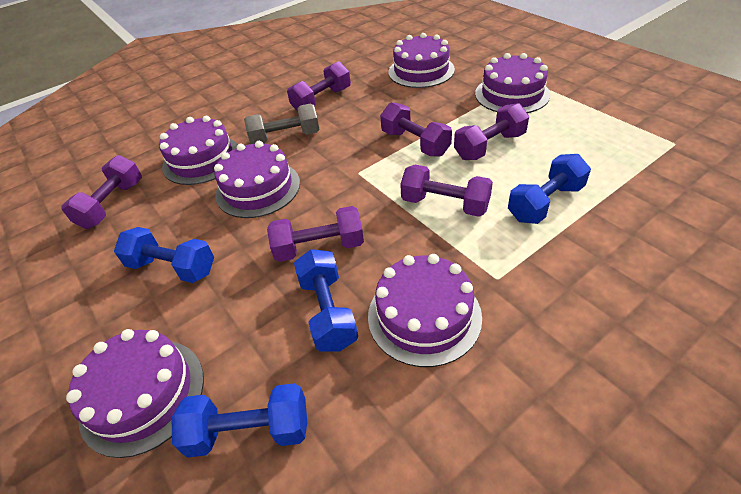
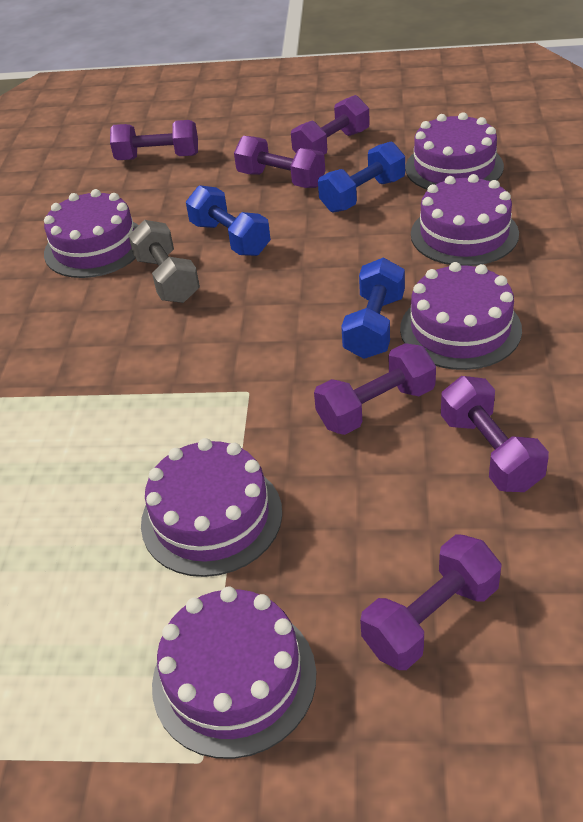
blue dumbbell: 4 -> 3

